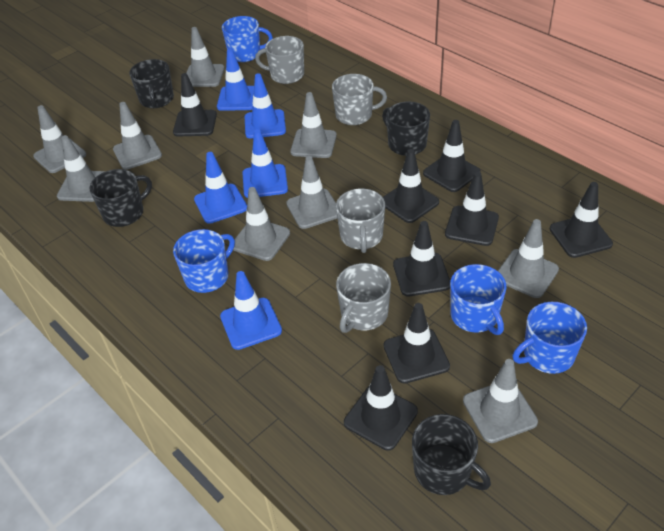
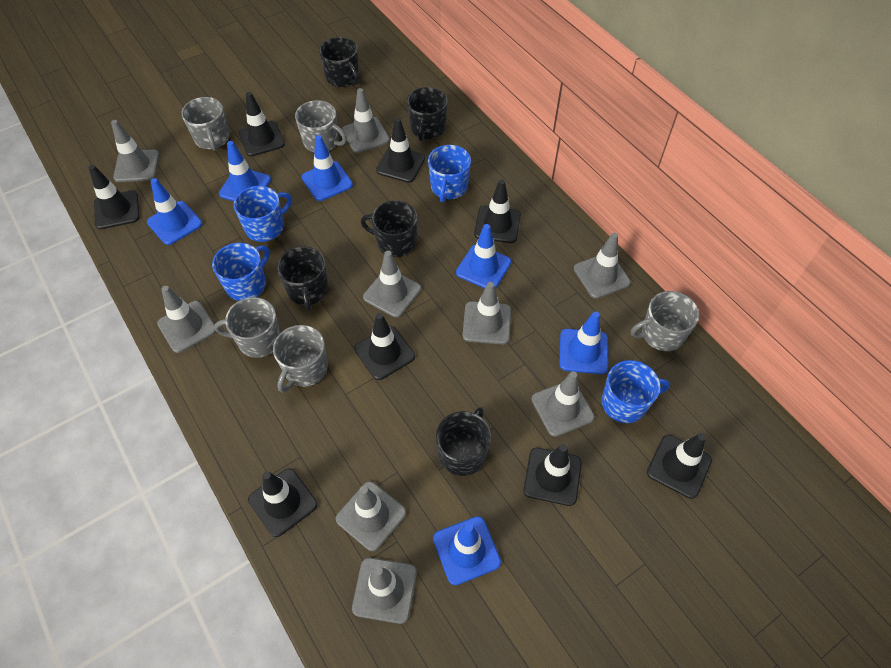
black mug: 4 -> 5
blue traffic cone: 5 -> 6
grey mug: 4 -> 5

